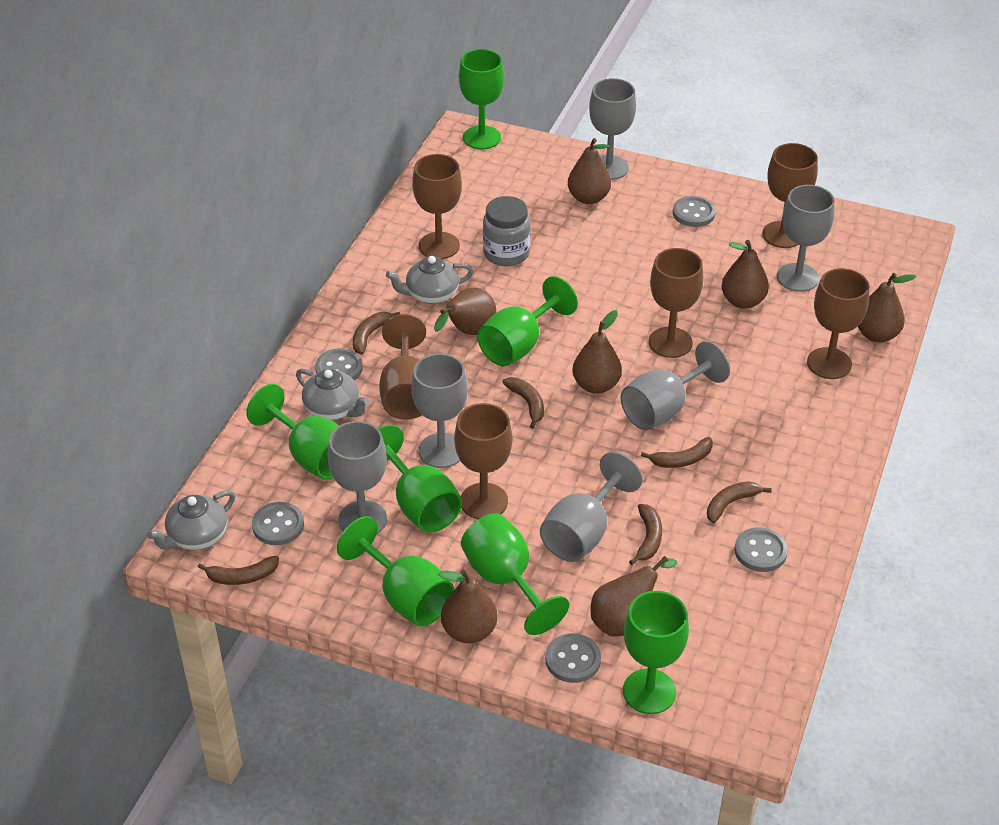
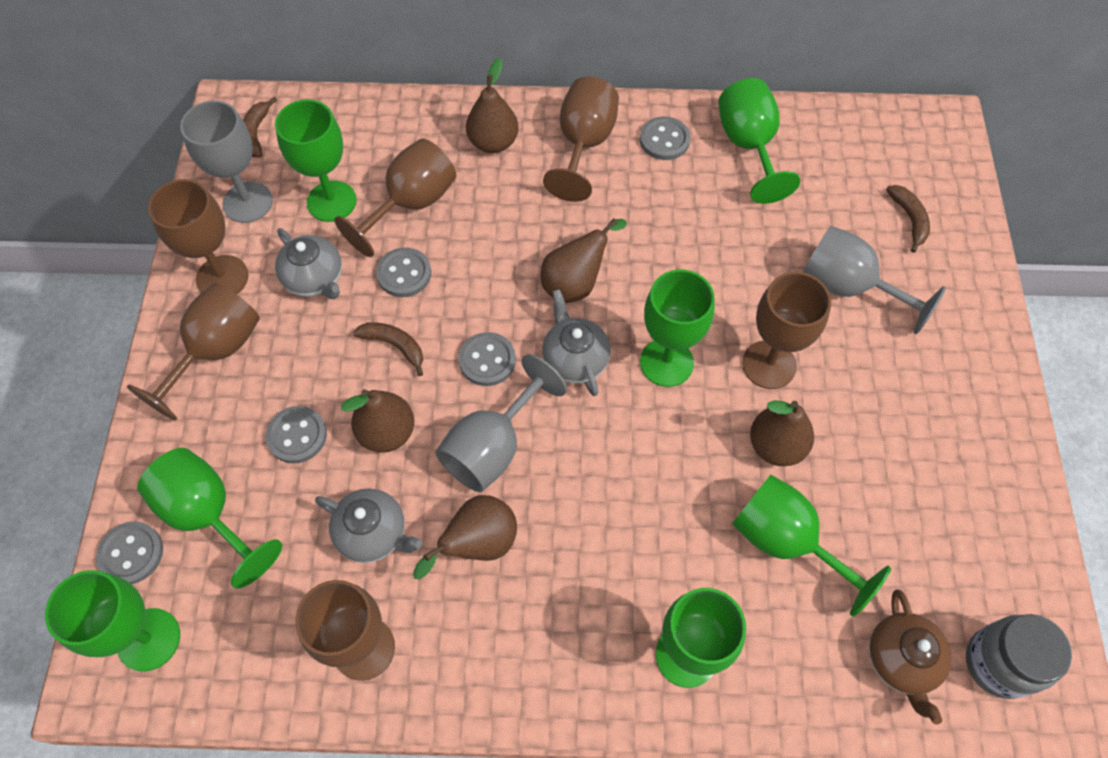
brown banana: 6 -> 3
brown pear: 7 -> 5
brown teapot: 0 -> 1
grey goblet: 6 -> 3

